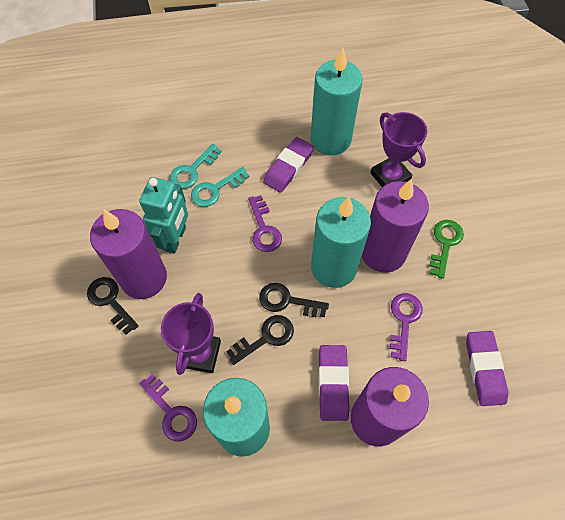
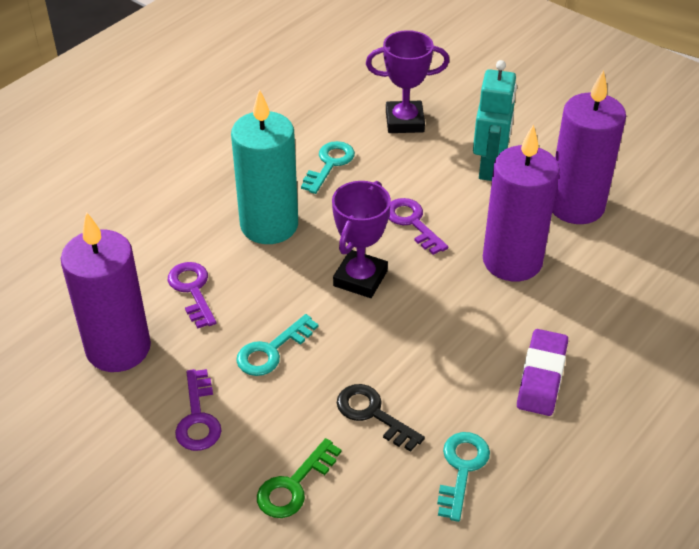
black key: 3 -> 1
purple eraser: 3 -> 1
turquoise candle: 3 -> 1
turquoise key: 2 -> 3

